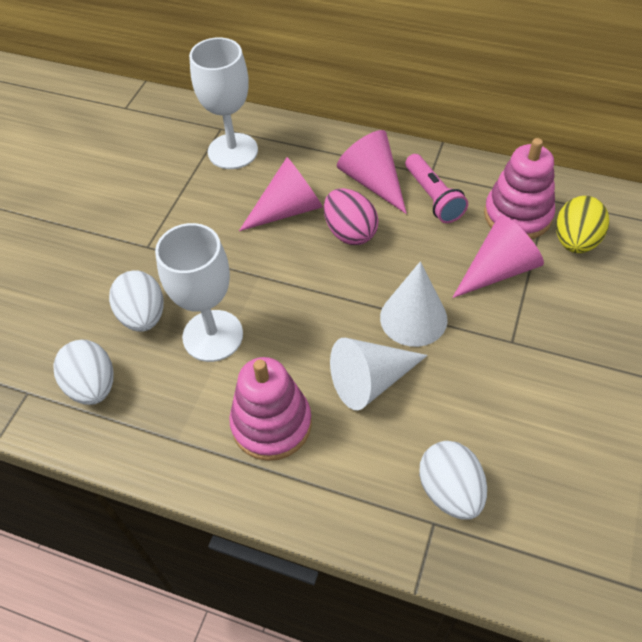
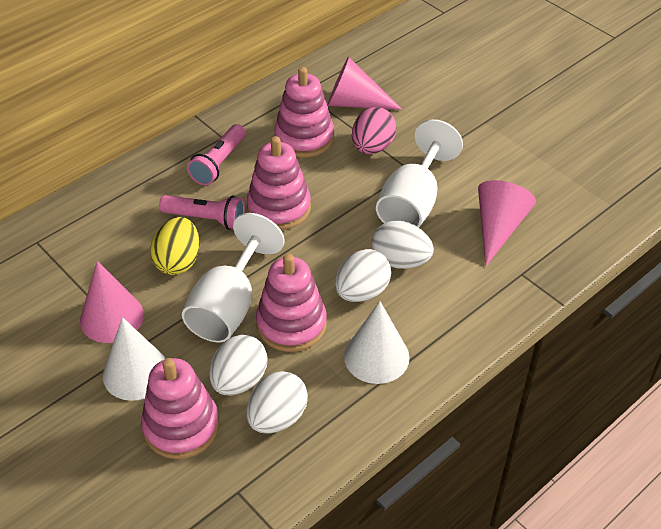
pink flashlight: 1 -> 2
pink stacking toy: 2 -> 4
white egg: 3 -> 4

